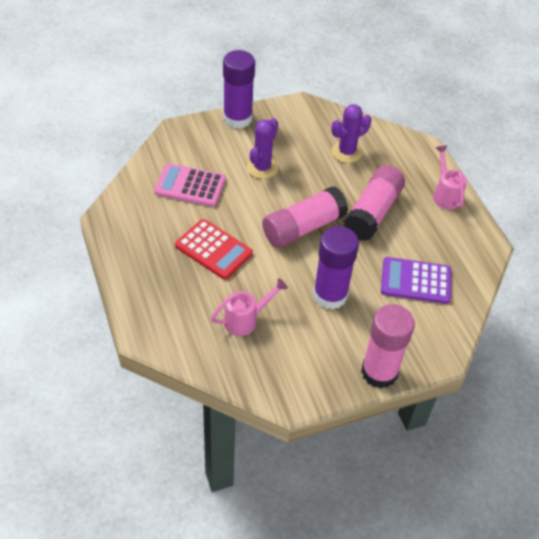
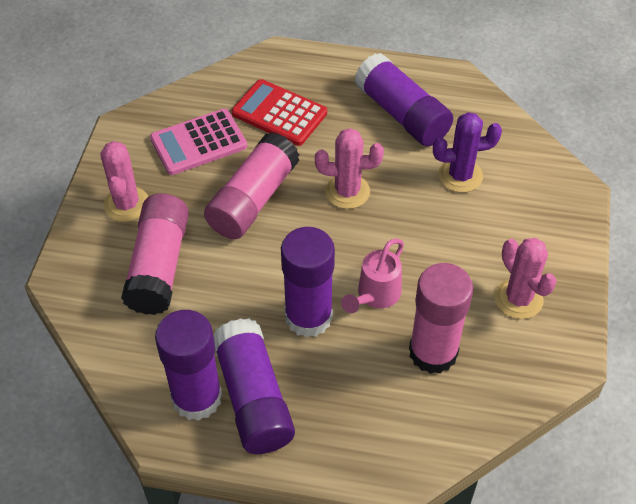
pink cactus: 0 -> 3
pink watering can: 2 -> 1
purple cactus: 2 -> 1
purple calculator: 1 -> 0
purple glue stick: 2 -> 4

